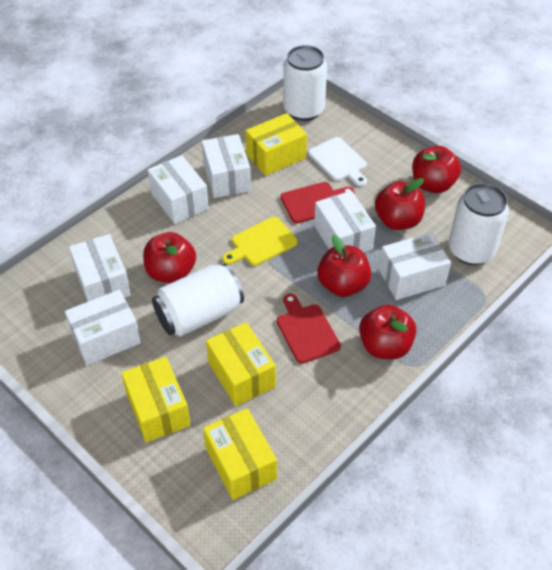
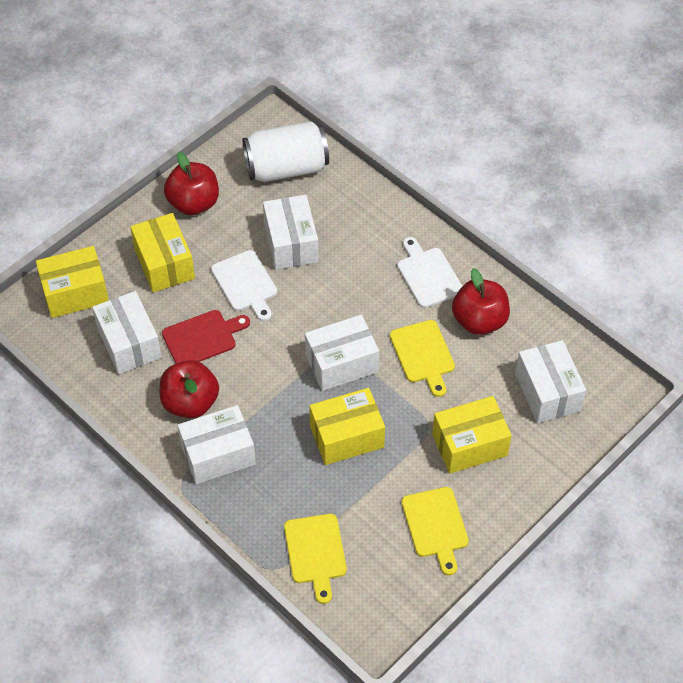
red apple: 5 -> 3
red cutting board: 2 -> 1
white box: 6 -> 5
white can: 3 -> 1
white cutting board: 1 -> 2
yellow cutting board: 1 -> 3

